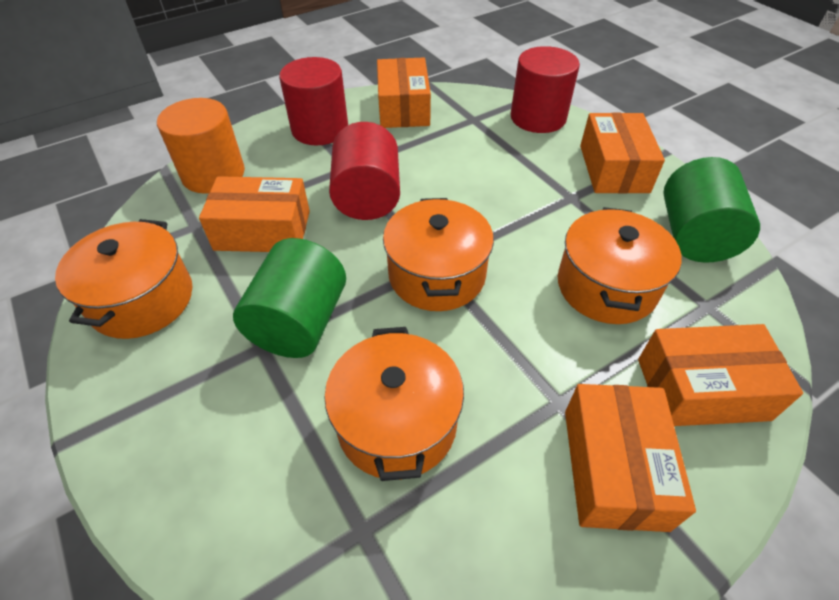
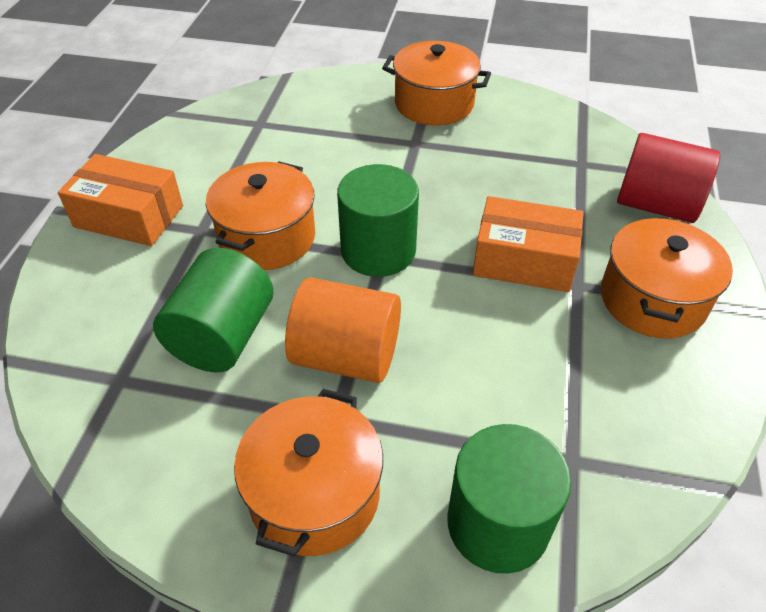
green cylinder: 2 -> 3
orange box: 5 -> 2
red cylinder: 3 -> 1

